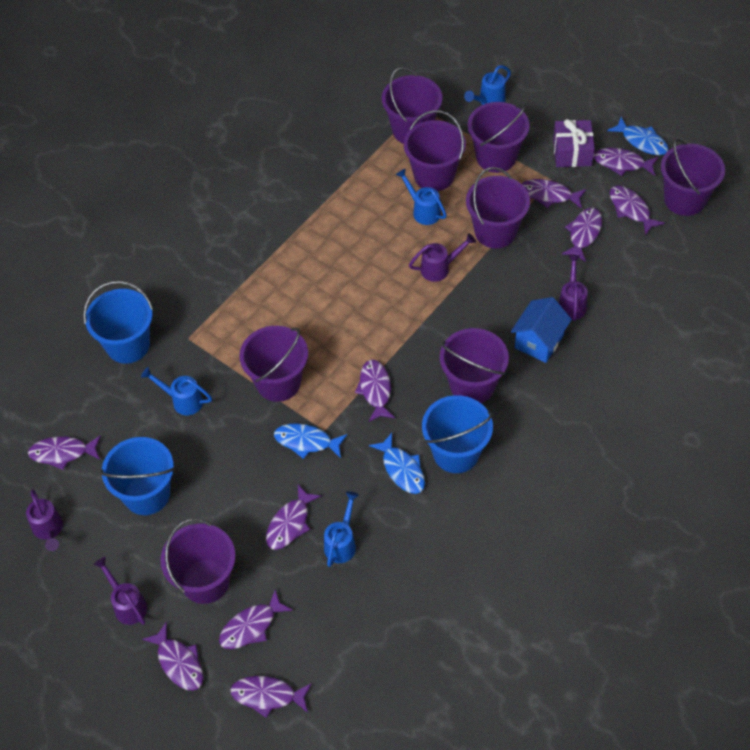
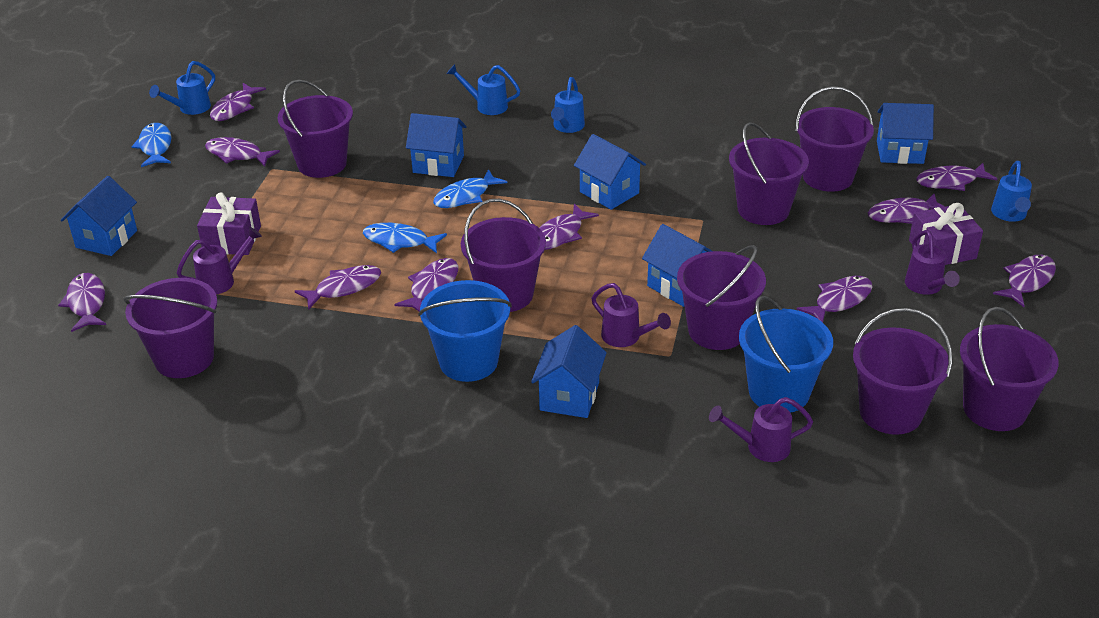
blue bucket: 3 -> 2
blue house: 1 -> 6
purple gift: 1 -> 2

